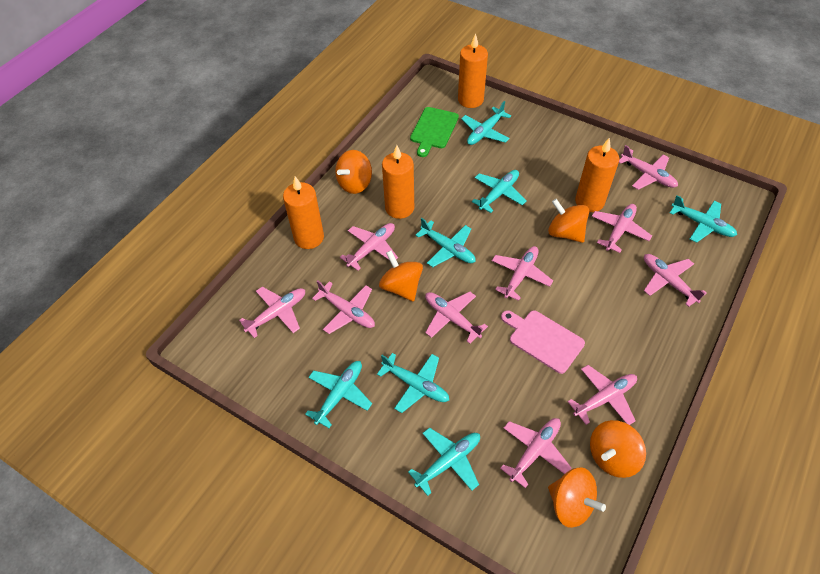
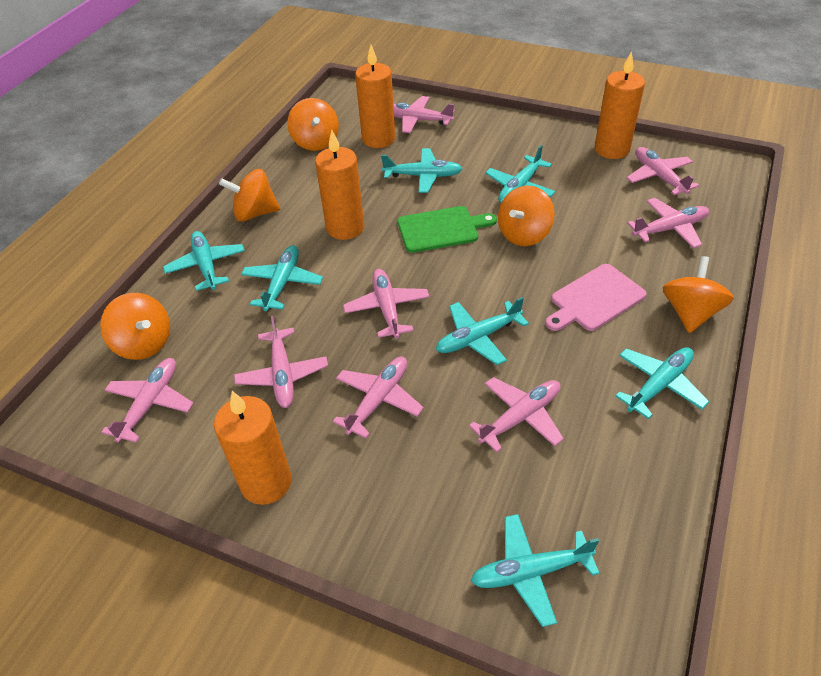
pink plane: 10 -> 8

